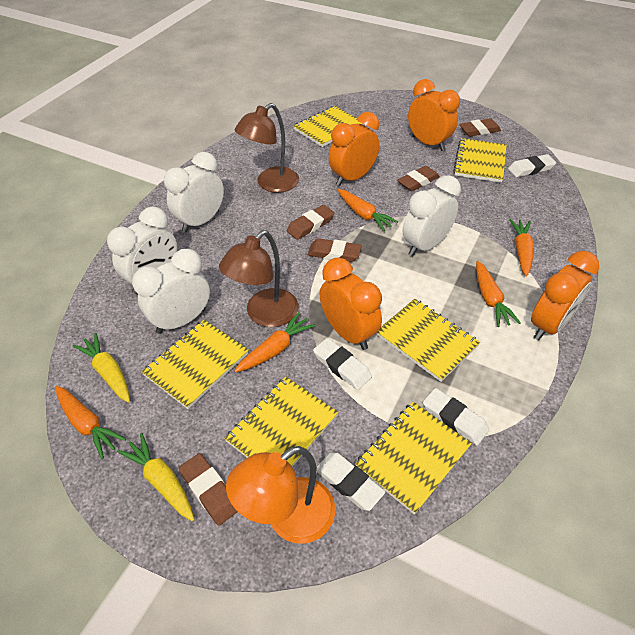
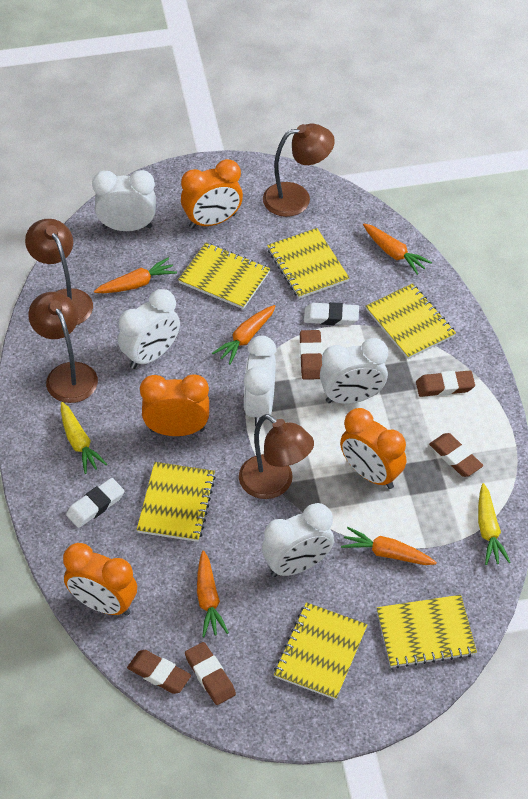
brown lamp: 2 -> 4
orange lamp: 1 -> 0
white clock: 4 -> 5
white eraser: 4 -> 2

